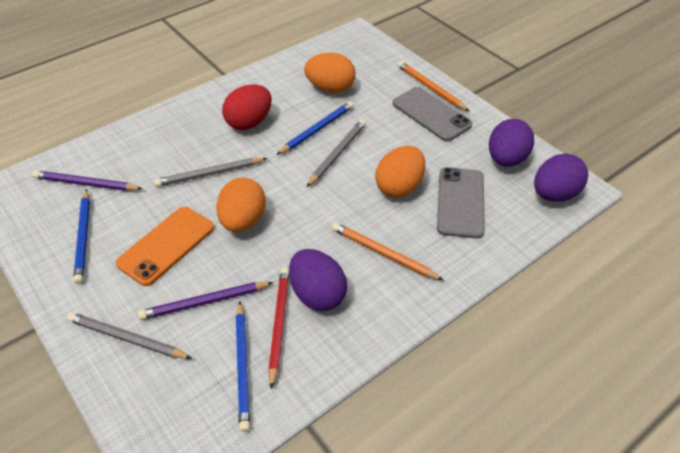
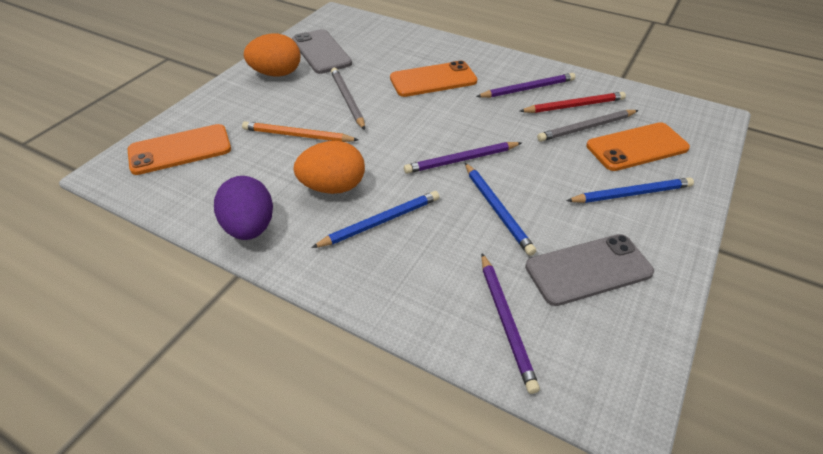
grey pencil: 3 -> 2
orange egg: 3 -> 2
orange pencil: 2 -> 1
orange phone: 1 -> 3
purple egg: 3 -> 1
purple pencil: 2 -> 3
red egg: 1 -> 0

